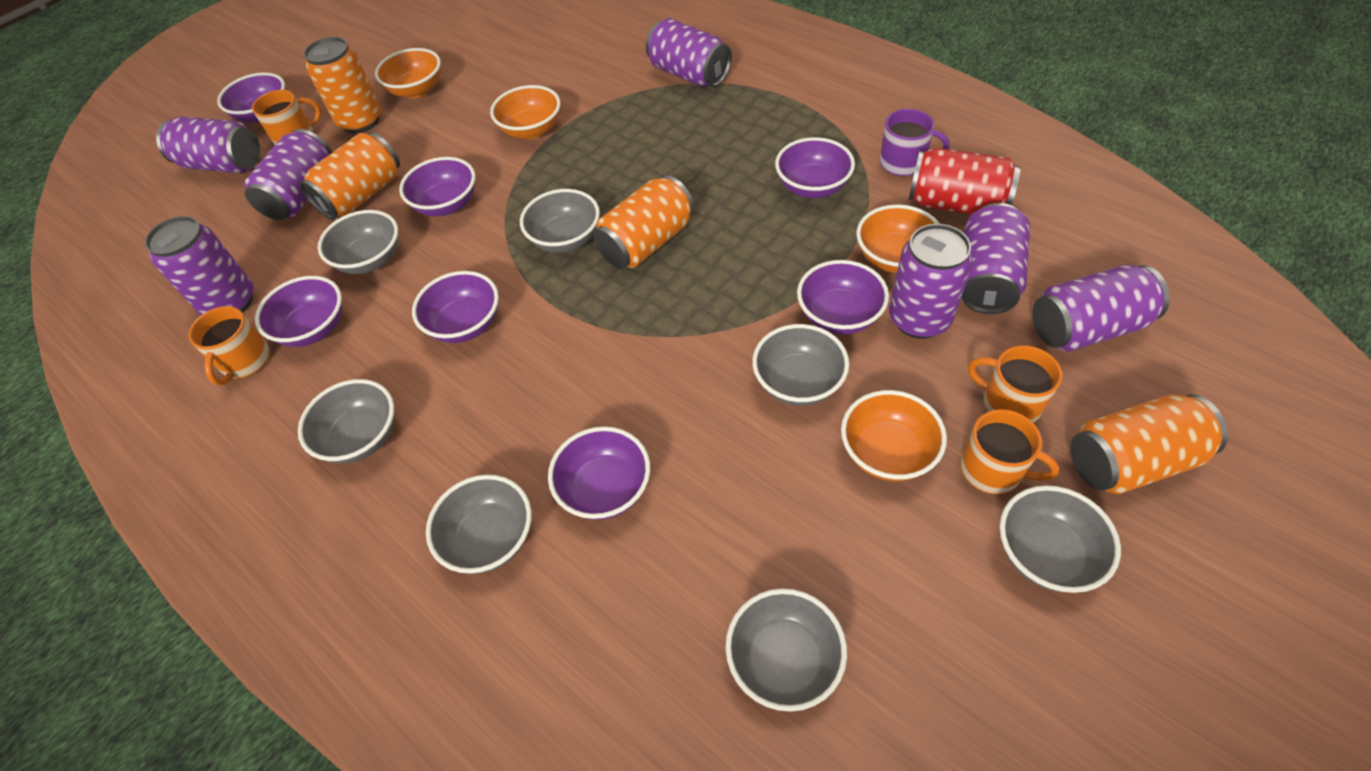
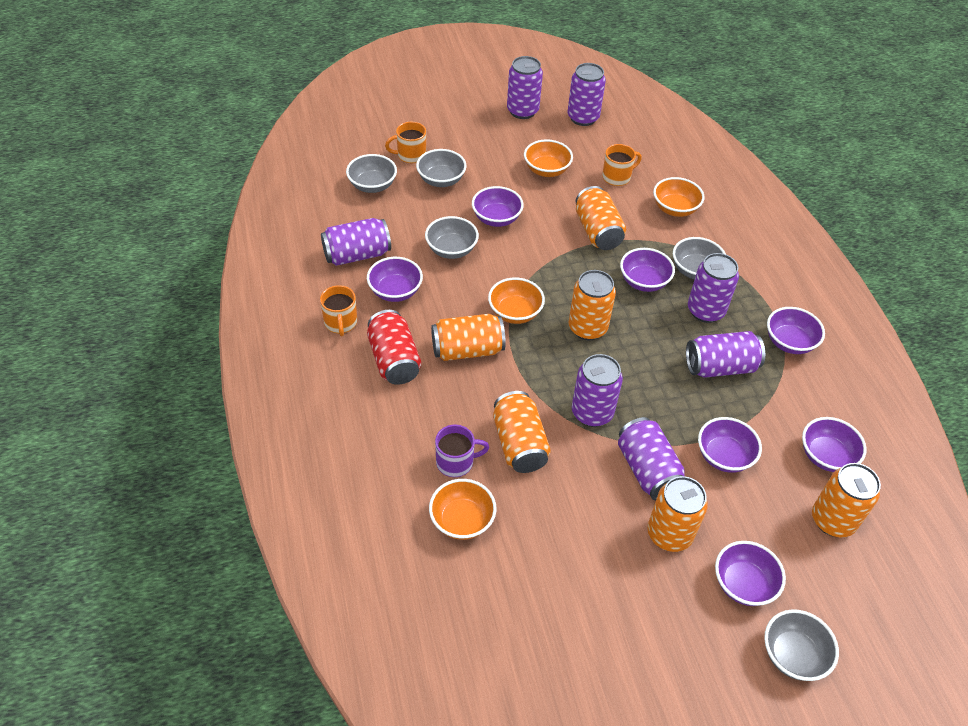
grey bowl: 7 -> 5
orange can: 4 -> 6
orange mug: 4 -> 3

